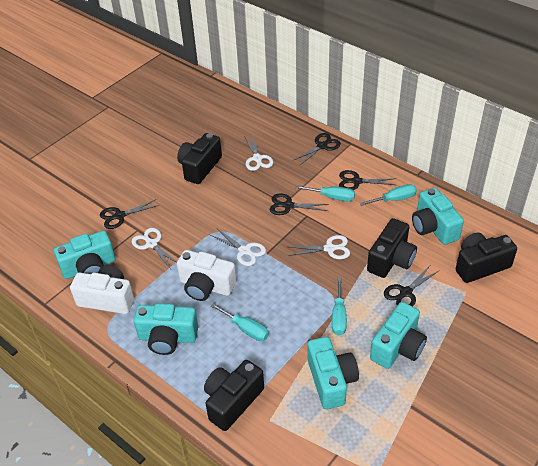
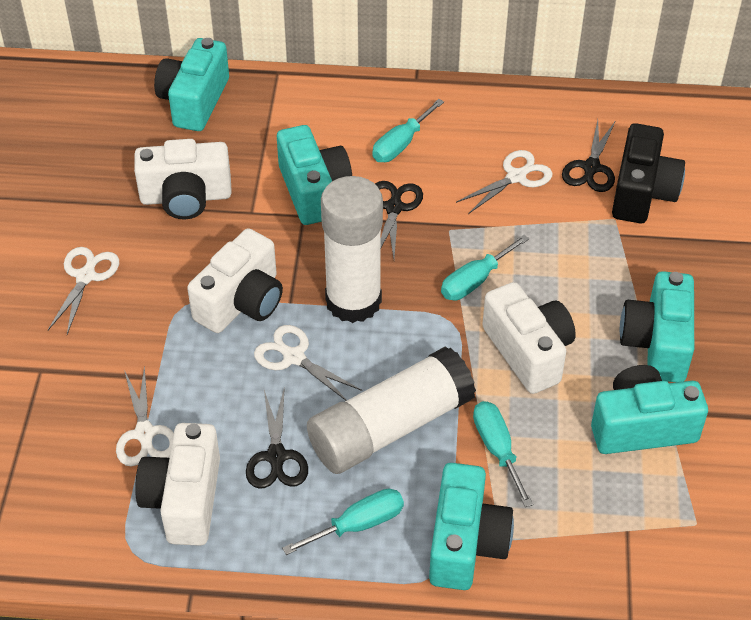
black camera: 4 -> 1
black scissors: 5 -> 3
white camera: 2 -> 4
white glue stick: 0 -> 2

